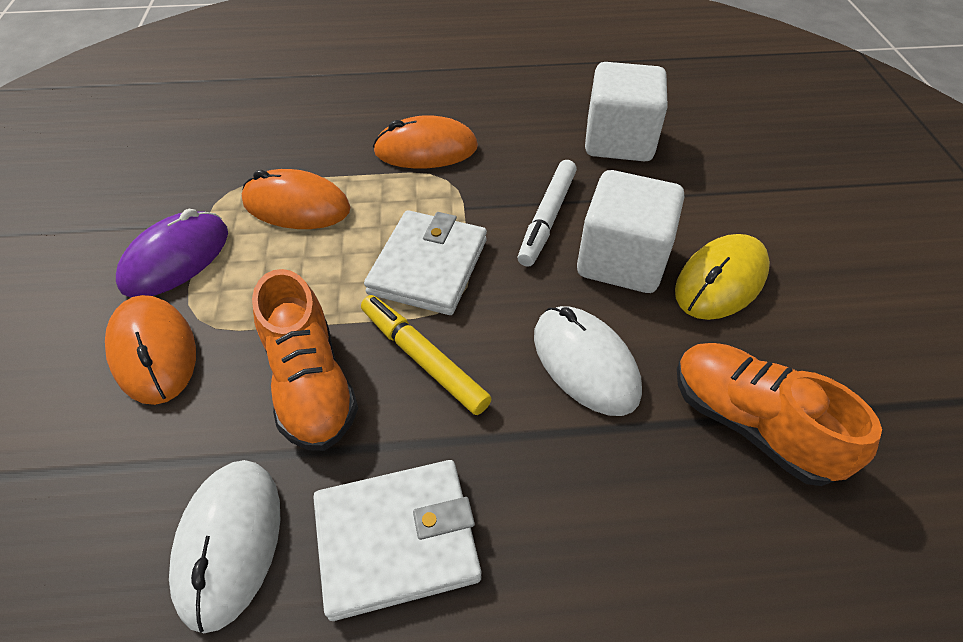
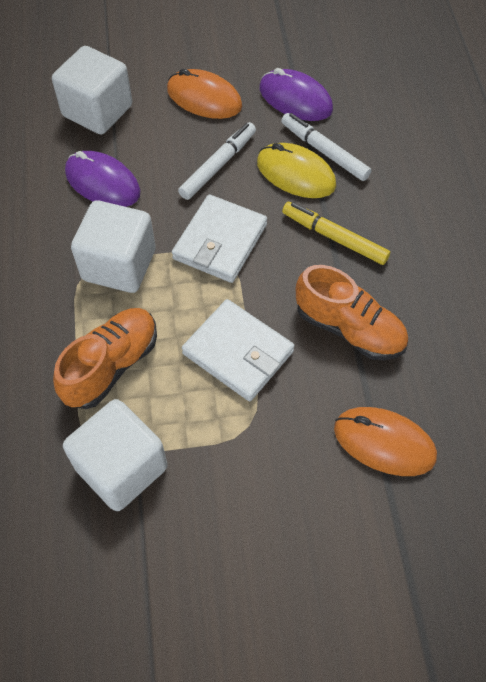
orange mouse: 3 -> 2
purple mouse: 1 -> 2
white cube: 2 -> 3
white marker: 1 -> 2
white mouse: 2 -> 0

